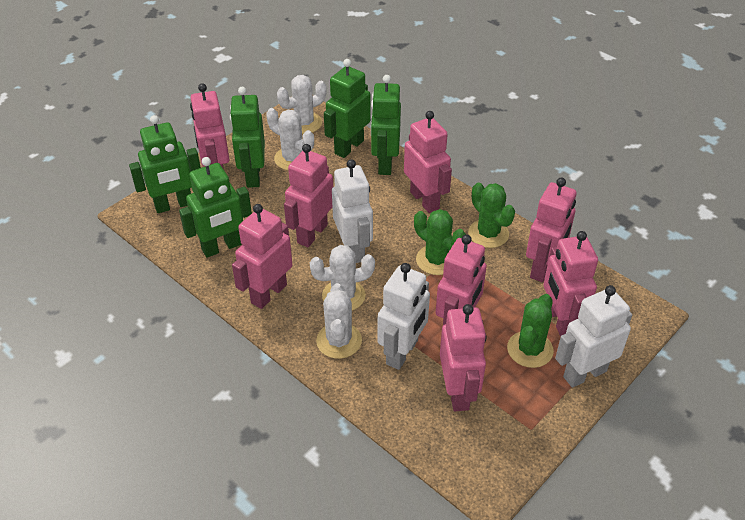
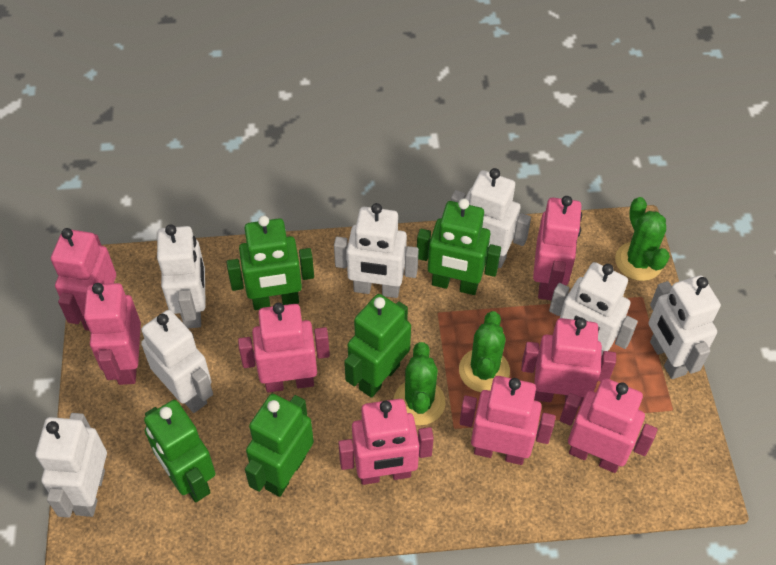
white cactus: 4 -> 0
white robot: 3 -> 7

